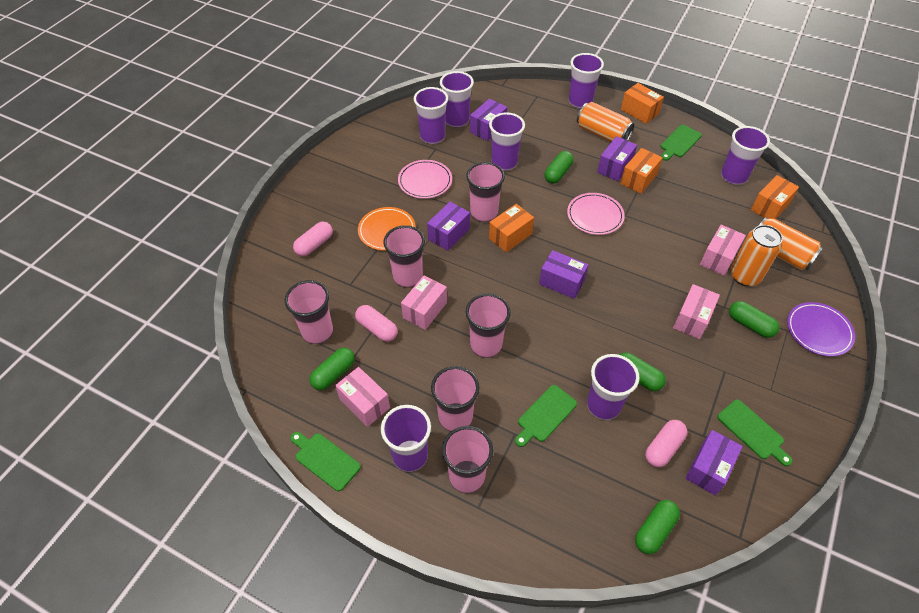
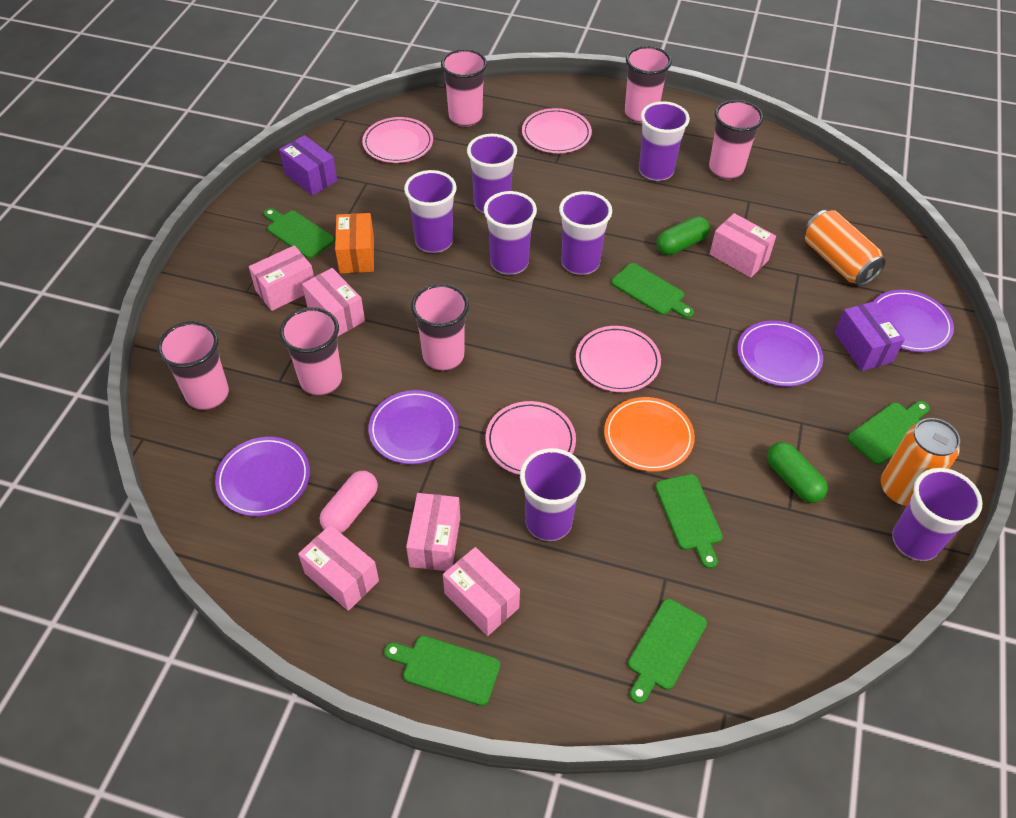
green capsule: 5 -> 2
green cutting board: 4 -> 6
orange box: 4 -> 1
orange can: 3 -> 2
pink box: 4 -> 6
pink capsule: 3 -> 1
pink plate: 2 -> 4
purple box: 5 -> 2
purple plate: 1 -> 4

